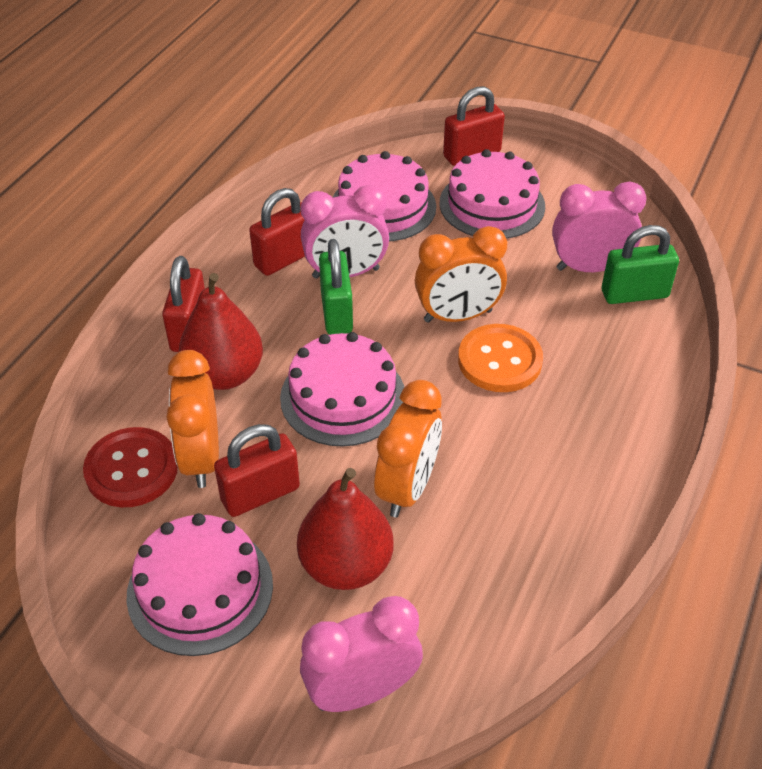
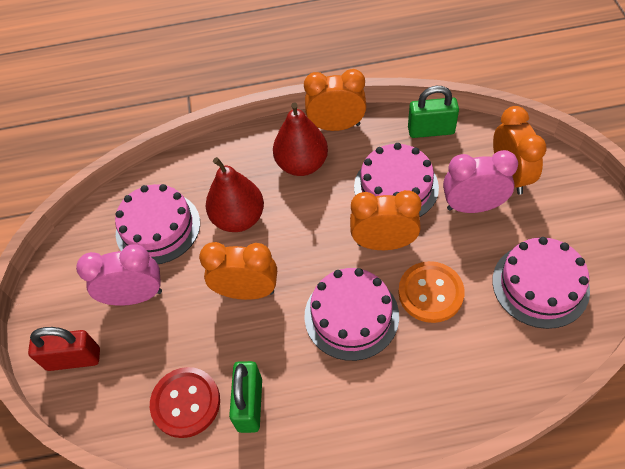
orange clock: 3 -> 4
pink clock: 3 -> 2
red padlock: 4 -> 1

